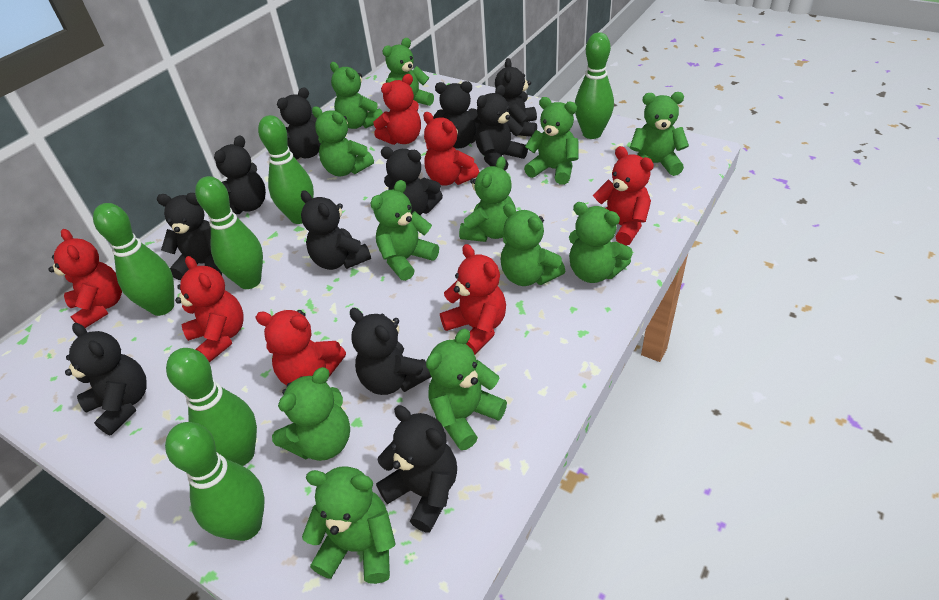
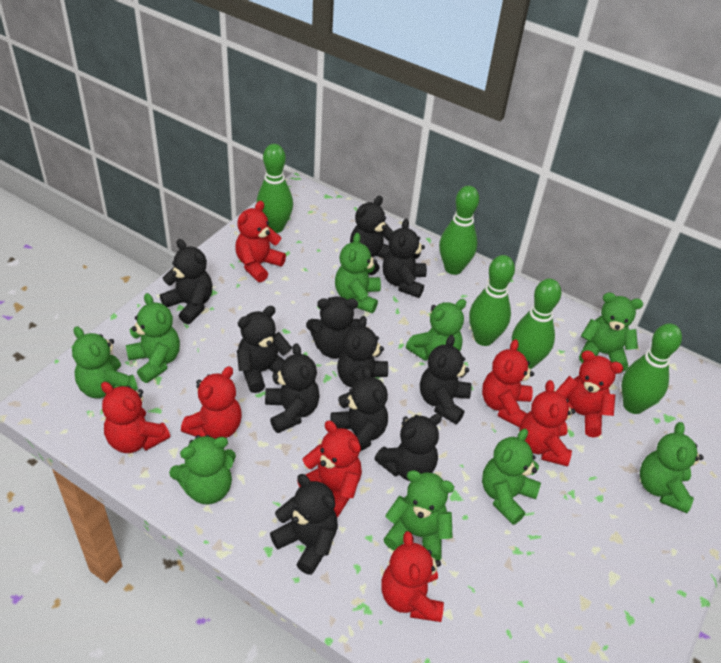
green bowling pin: 6 -> 5
green teddy bear: 12 -> 9
red teddy bear: 7 -> 8

